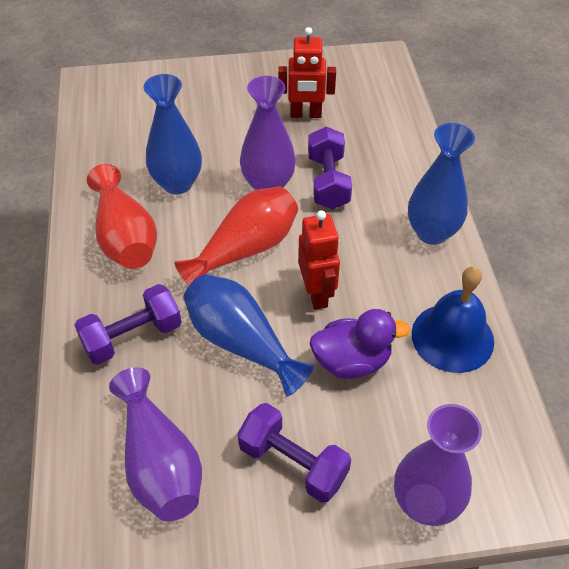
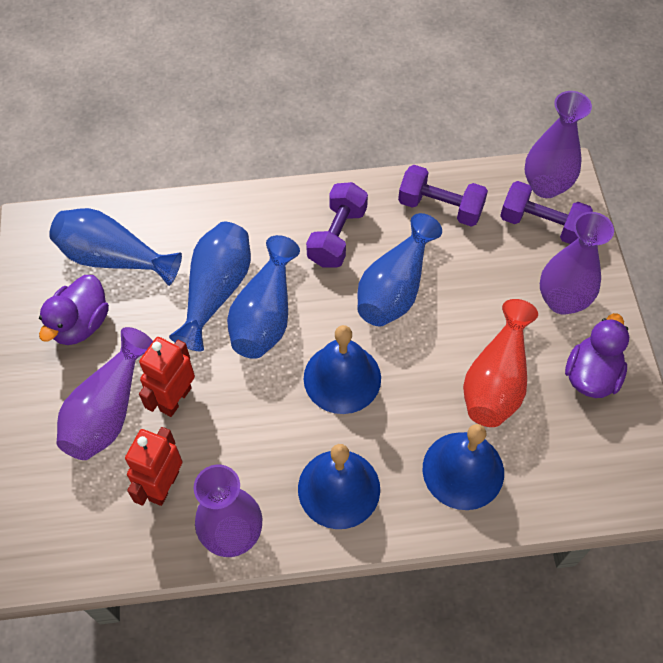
blue bell: 1 -> 3
blue vase: 3 -> 4
purple duck: 1 -> 2
purple vase: 3 -> 4
red vase: 2 -> 1

